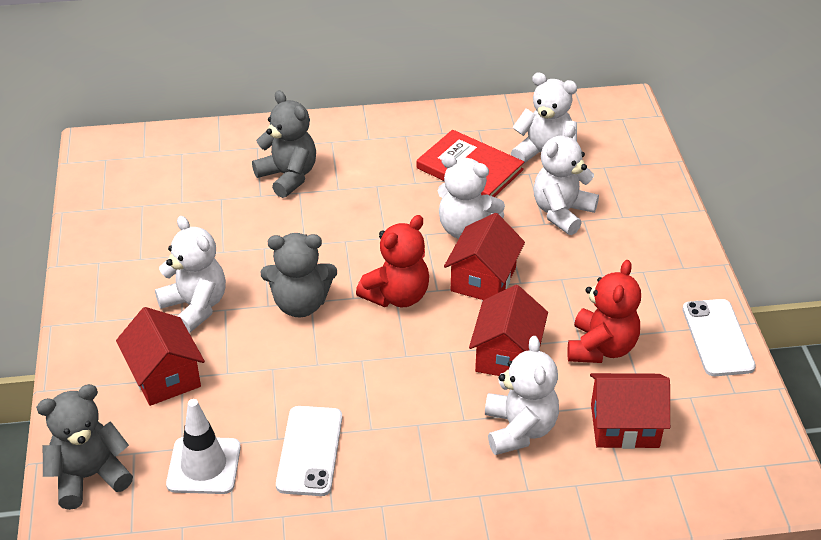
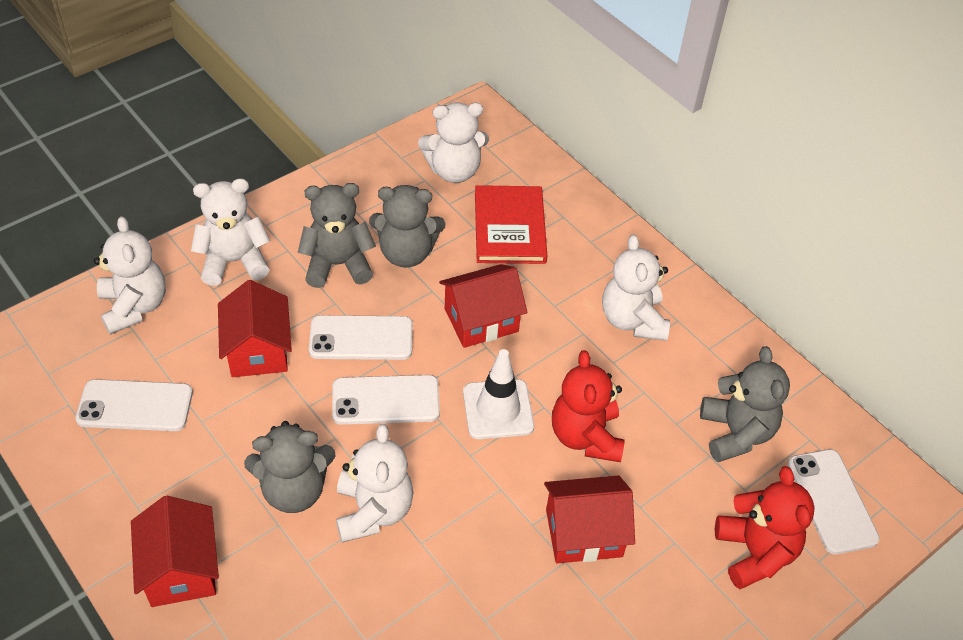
grey teddy bear: 3 -> 4
white phone: 2 -> 4

